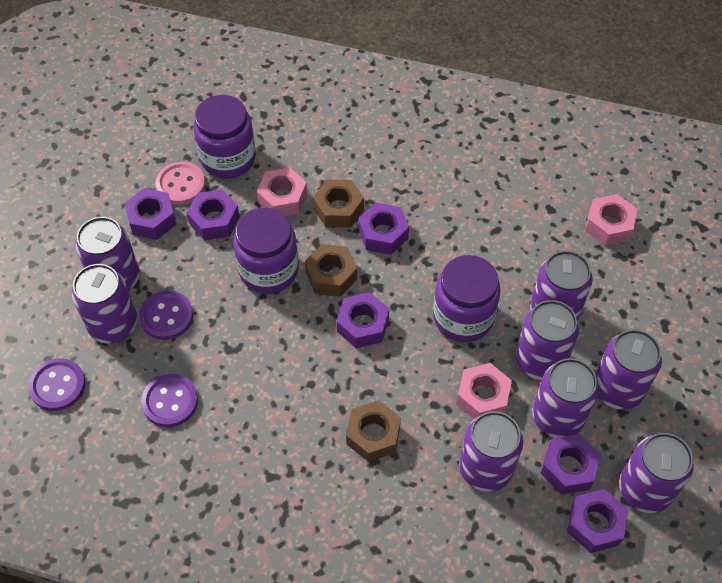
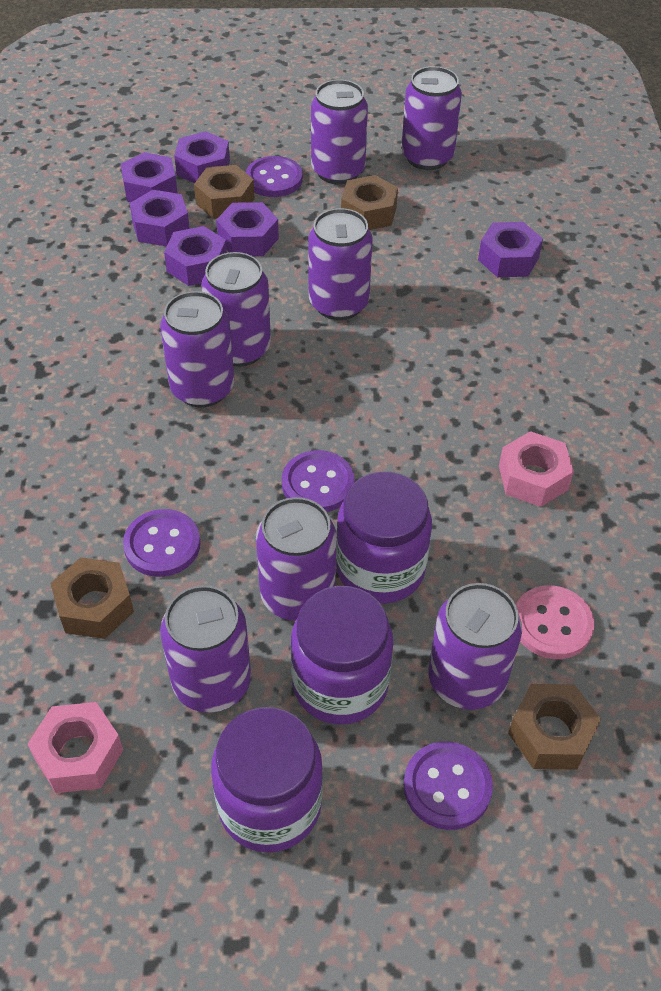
brown nut: 3 -> 4
pink nut: 3 -> 2
purple button: 3 -> 4

